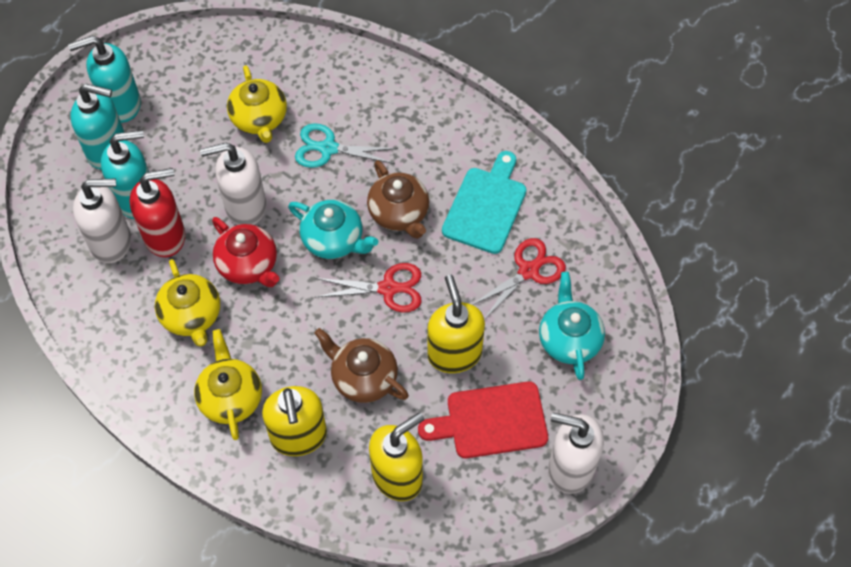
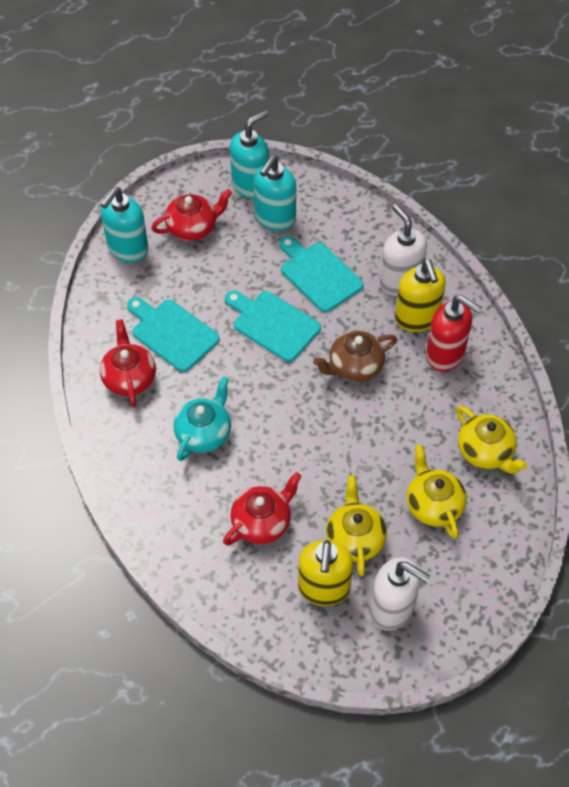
brown teapot: 2 -> 1
red cutting board: 1 -> 0
red scissors: 2 -> 0
red teapot: 1 -> 3
turquoise cutting board: 1 -> 3
turquoise scissors: 1 -> 0
turquoise teapot: 2 -> 1
white soap dispenser: 3 -> 2
yellow soap dispenser: 3 -> 2

